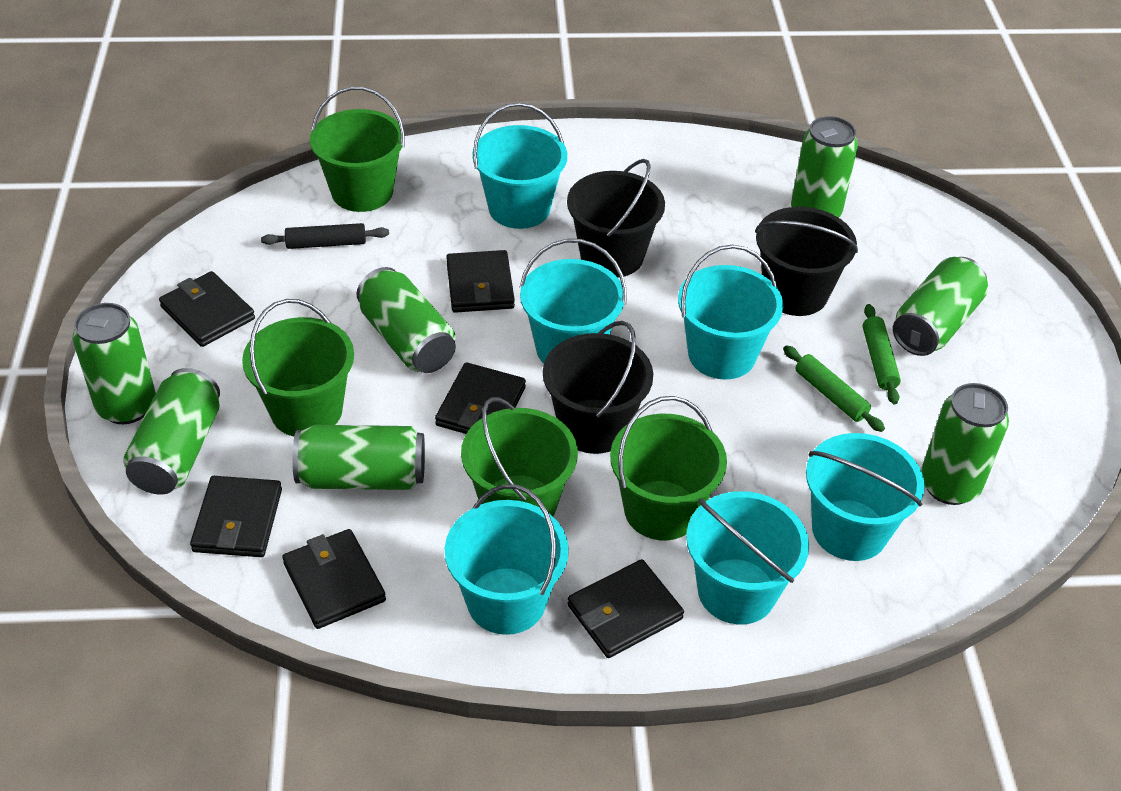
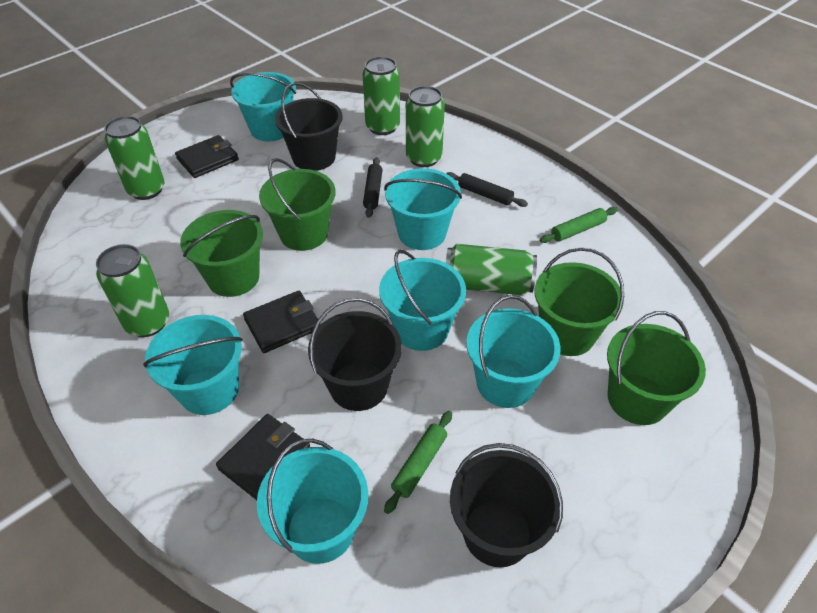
black rolling pin: 1 -> 2
black wallet: 6 -> 3
green can: 7 -> 5

